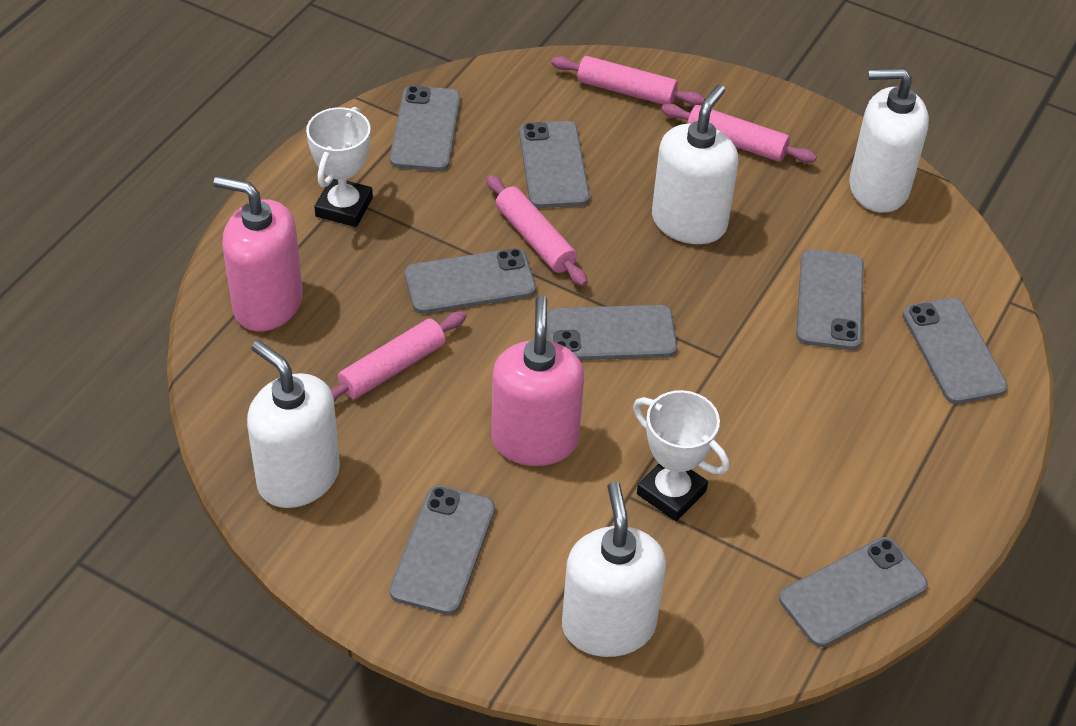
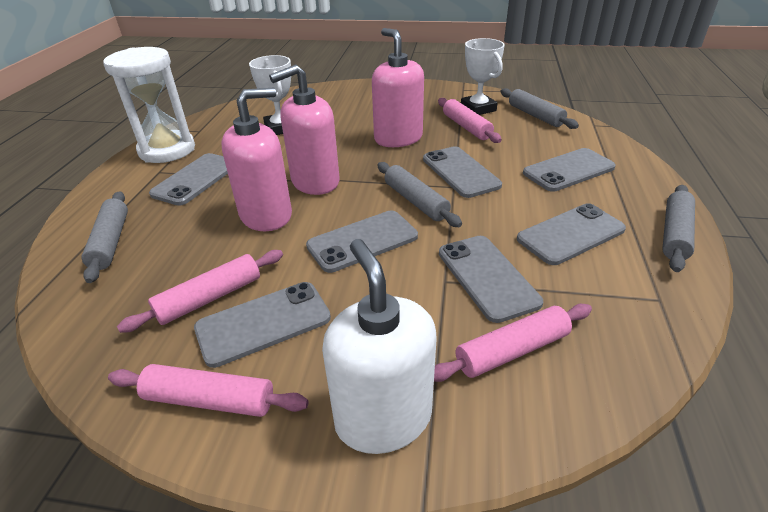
grey phone: 8 -> 7
grey rolling pin: 0 -> 4
pink soap dispenser: 2 -> 3
white hourglass: 0 -> 1
white soap dispenser: 4 -> 1

